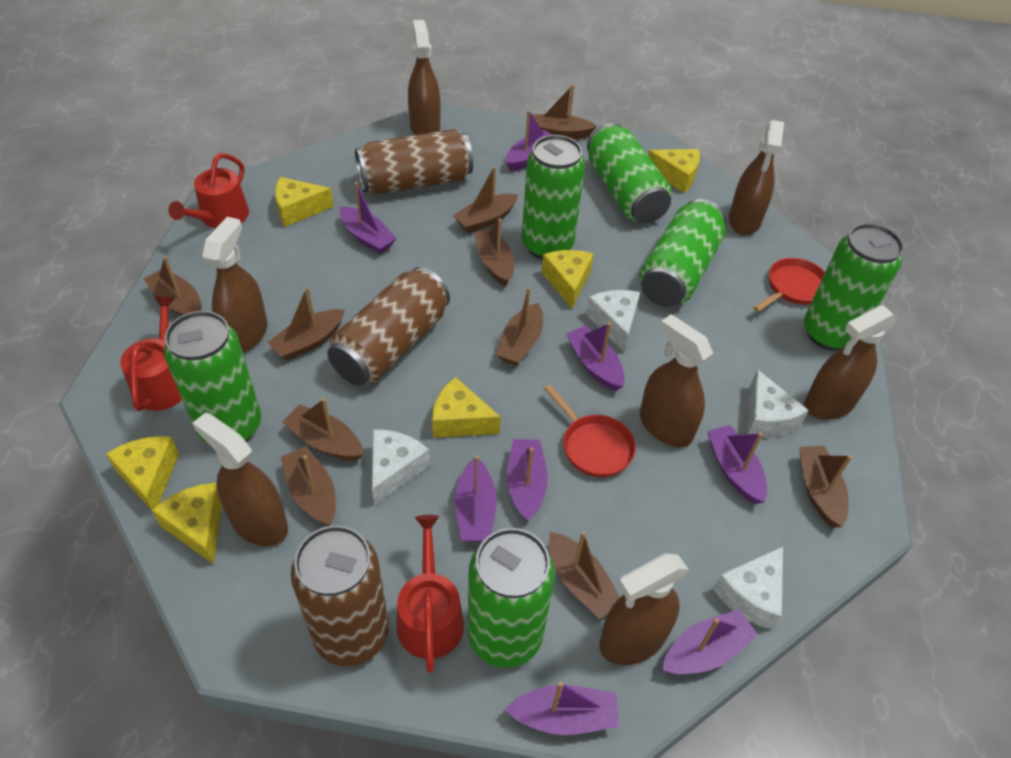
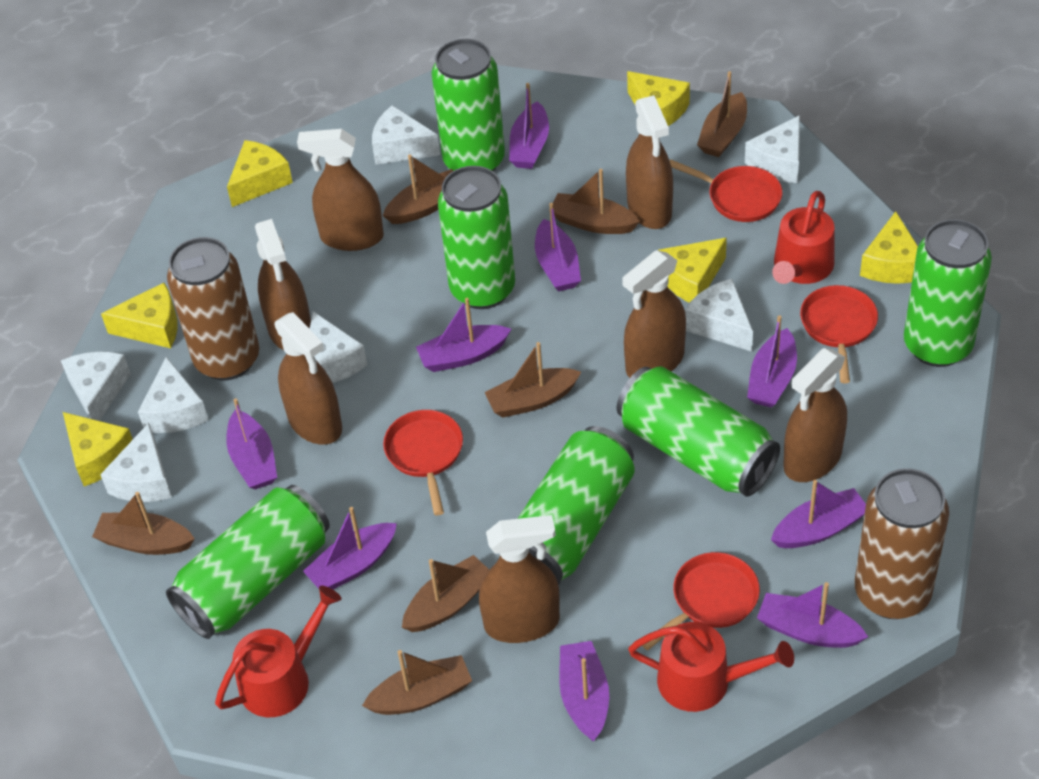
brown boat: 10 -> 7
brown can: 3 -> 2
purple boat: 8 -> 9
red pan: 2 -> 4
white cheese: 4 -> 7

